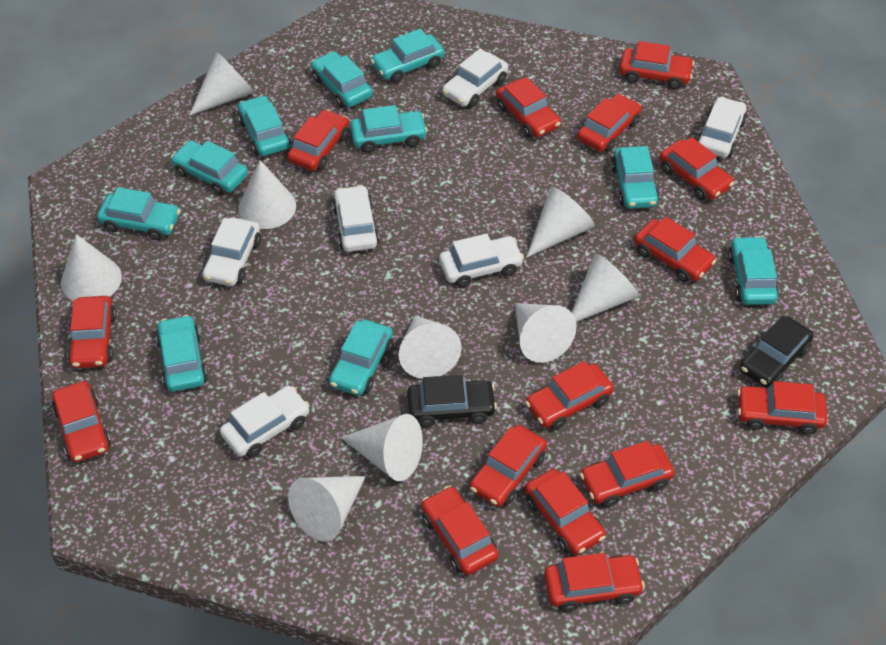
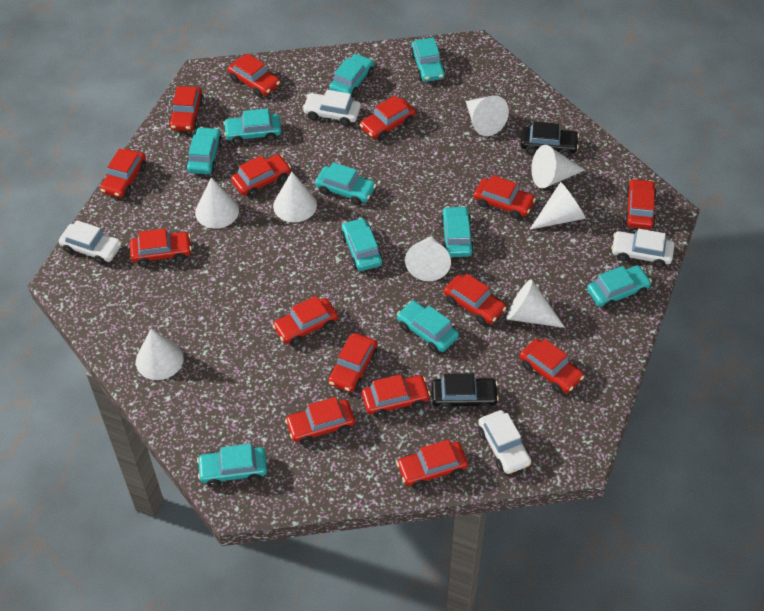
white car: 6 -> 4
white cone: 9 -> 8

